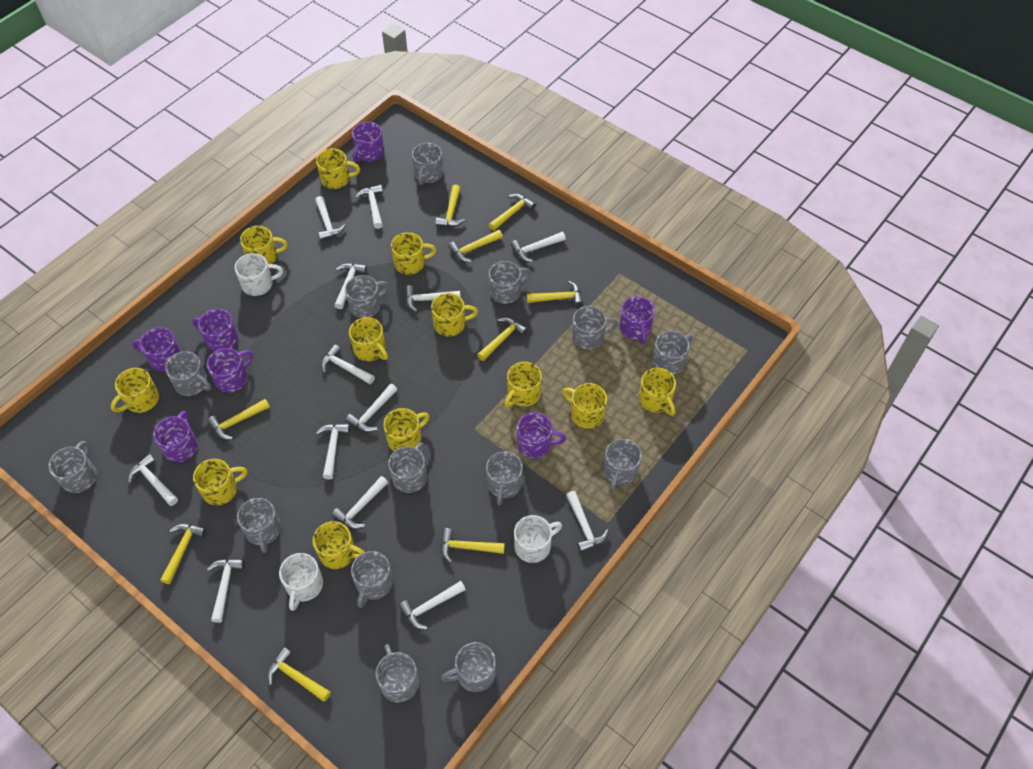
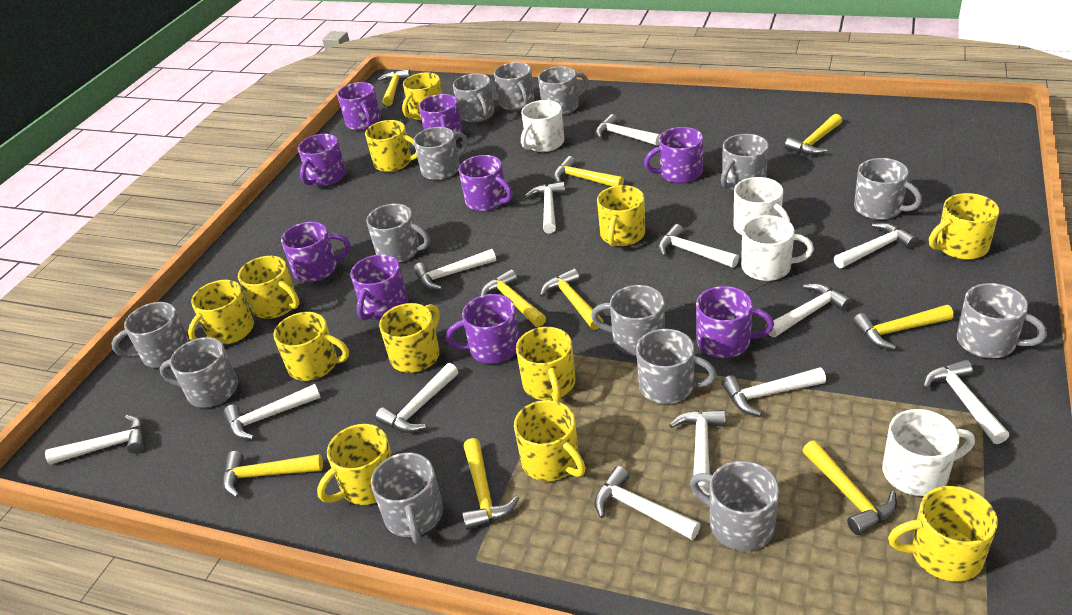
purple mug: 7 -> 9
white mug: 3 -> 4

